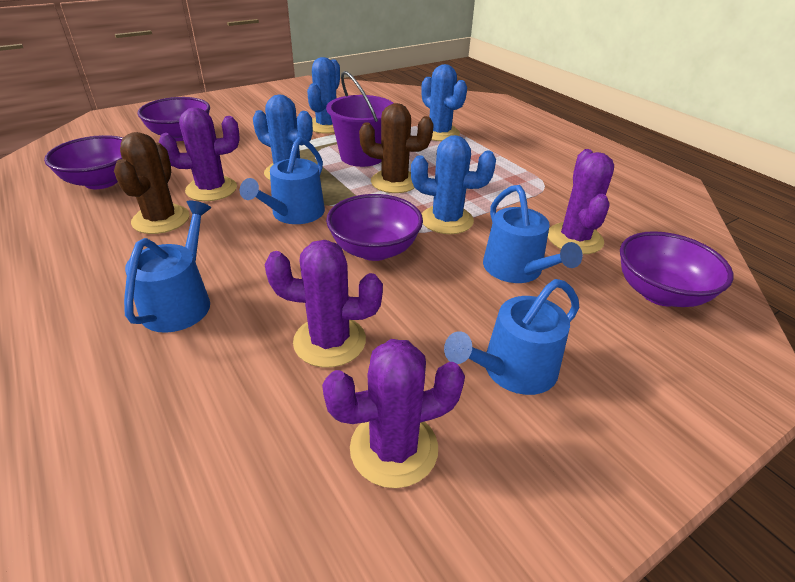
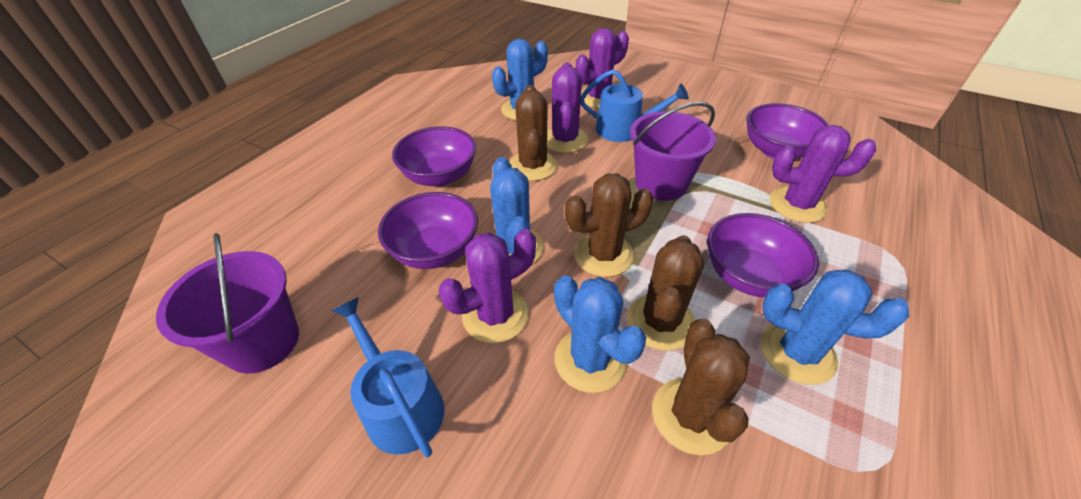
blue watering can: 4 -> 2
brown cactus: 2 -> 4
purple bucket: 1 -> 2

